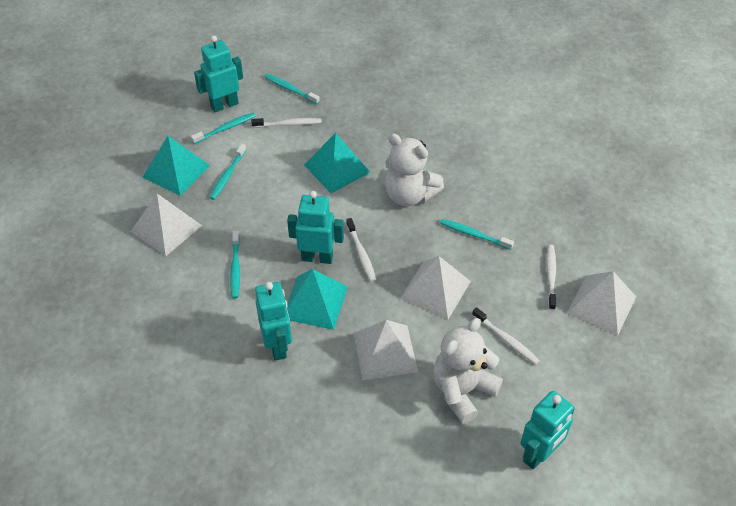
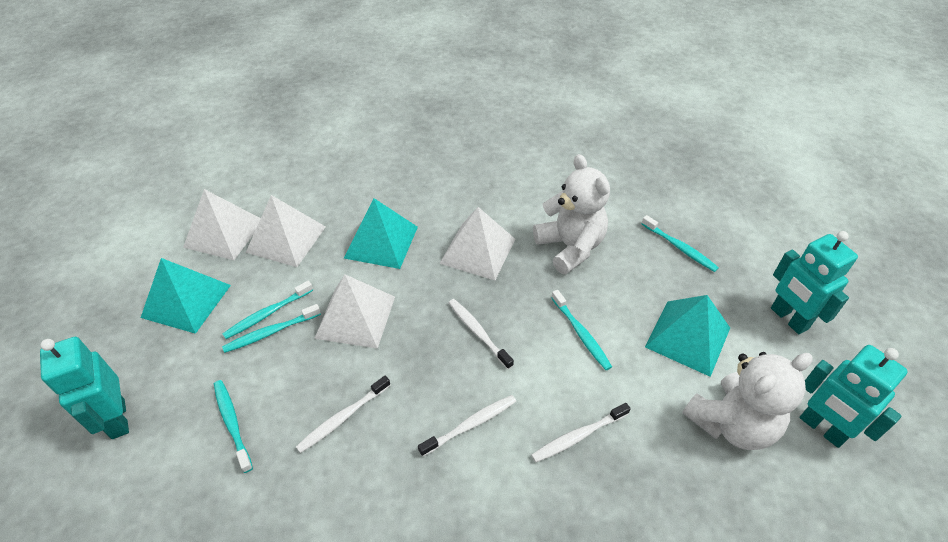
turquoise robot: 4 -> 3

